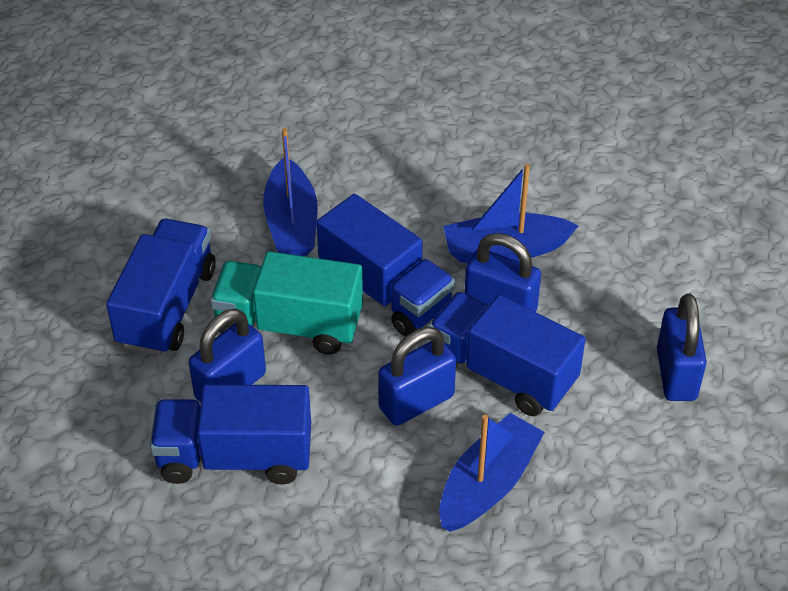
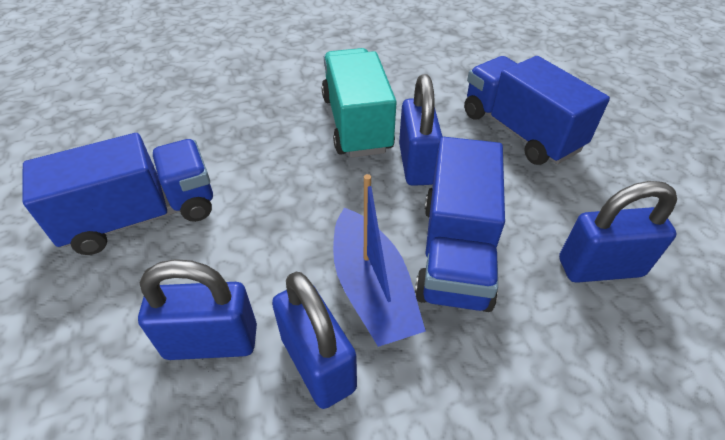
blue boat: 3 -> 1
blue truck: 4 -> 3

